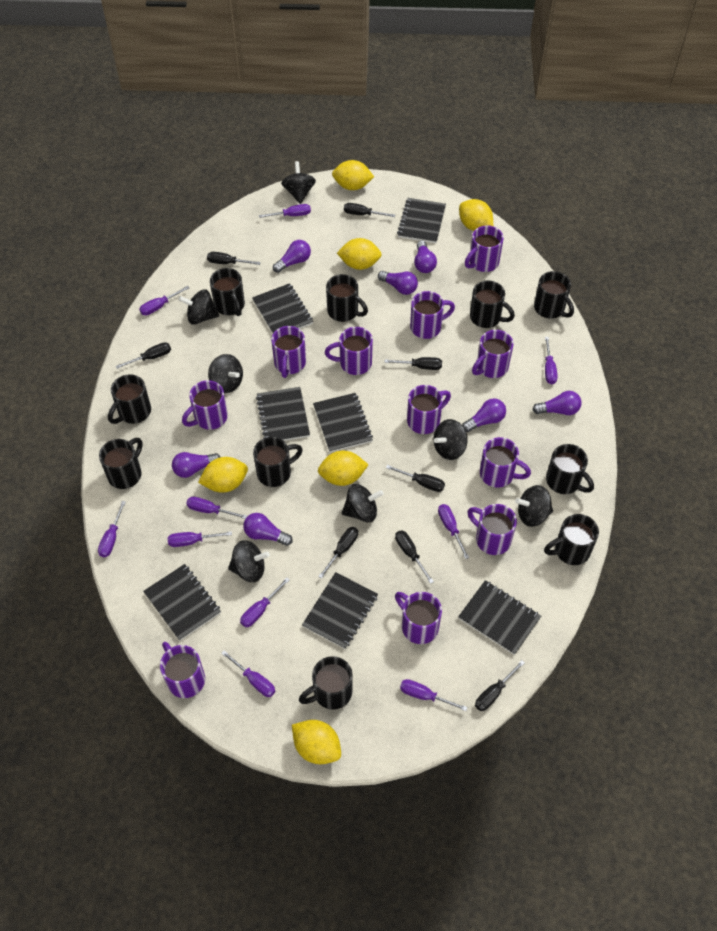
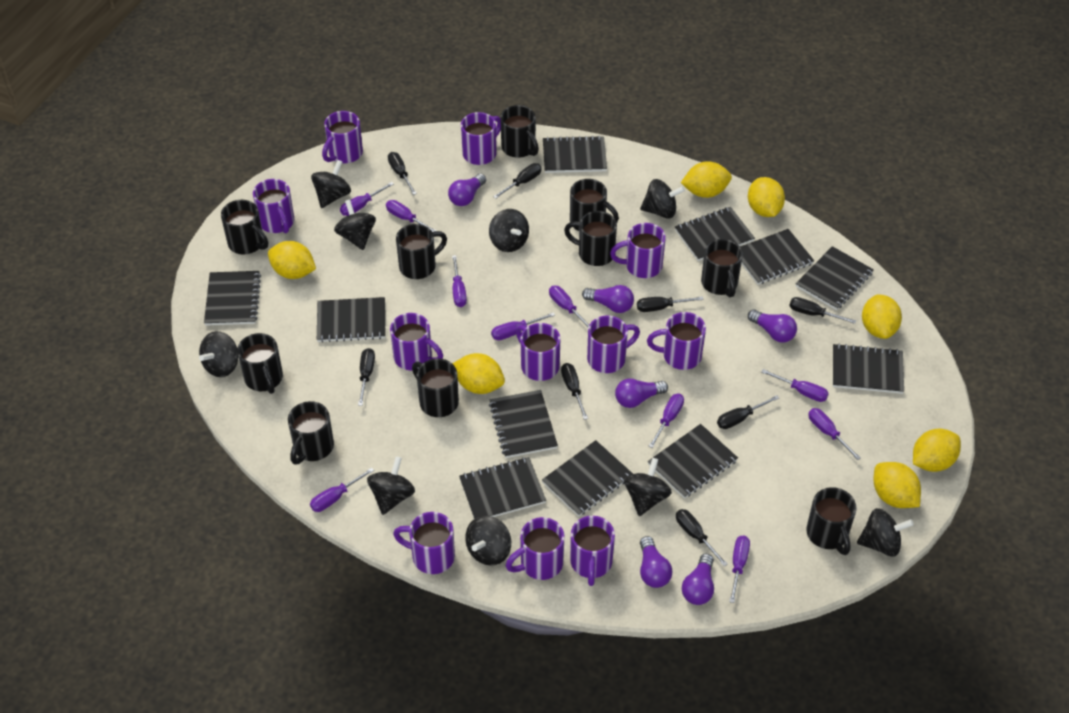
black notebook: 7 -> 11
black spinning top: 7 -> 9
purple light bulb: 7 -> 6
yellow lemon: 6 -> 7

